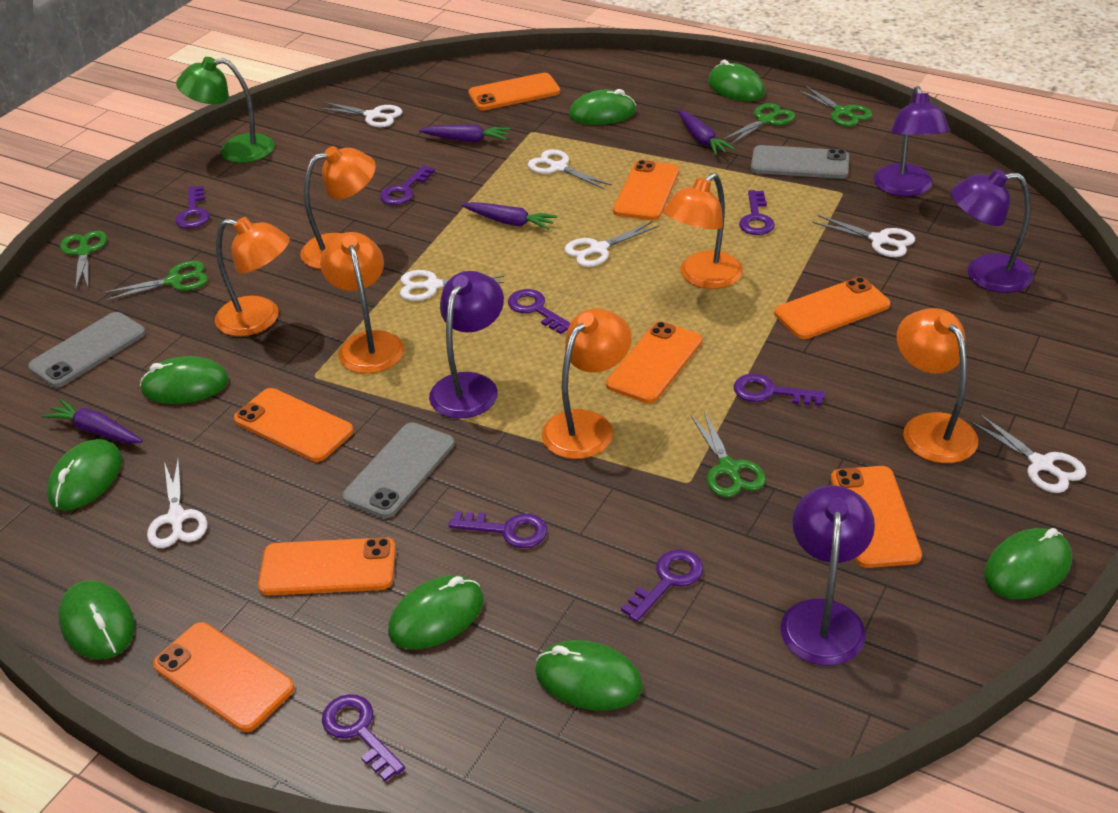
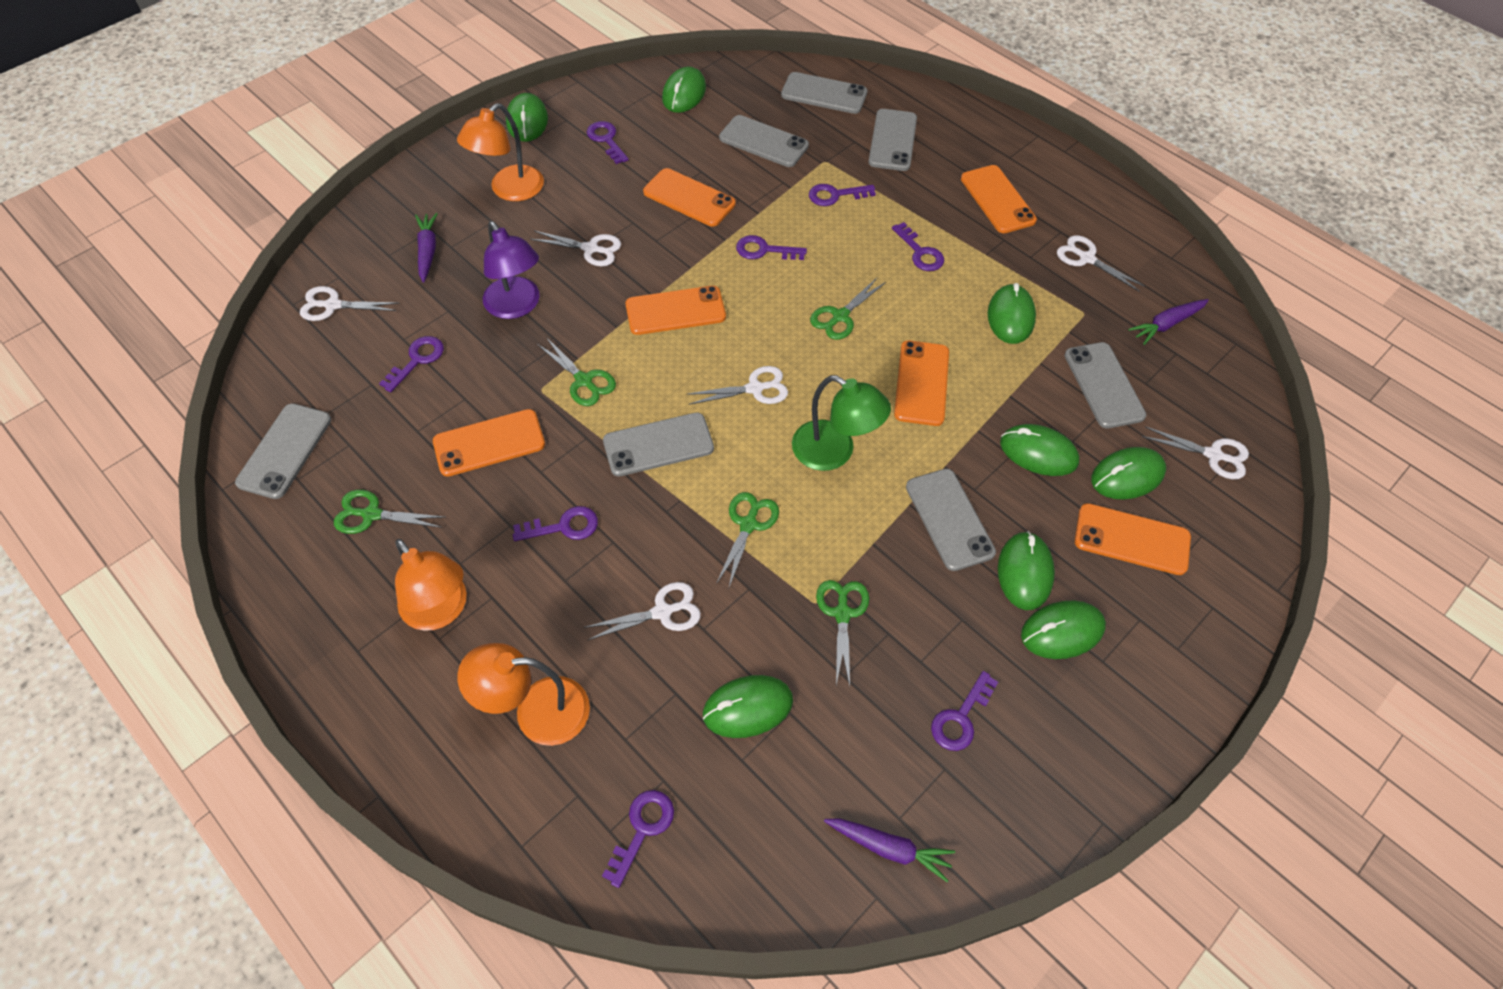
grey phone: 3 -> 7
orange lamp: 6 -> 3
orange phone: 8 -> 6
purple carrot: 4 -> 3
purple lamp: 4 -> 1
white scissors: 7 -> 6

